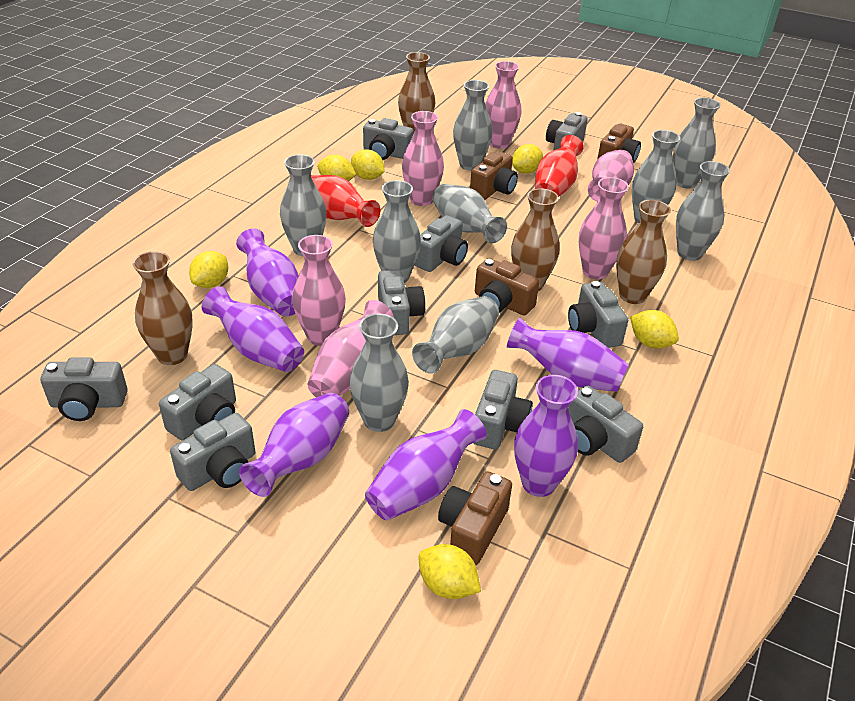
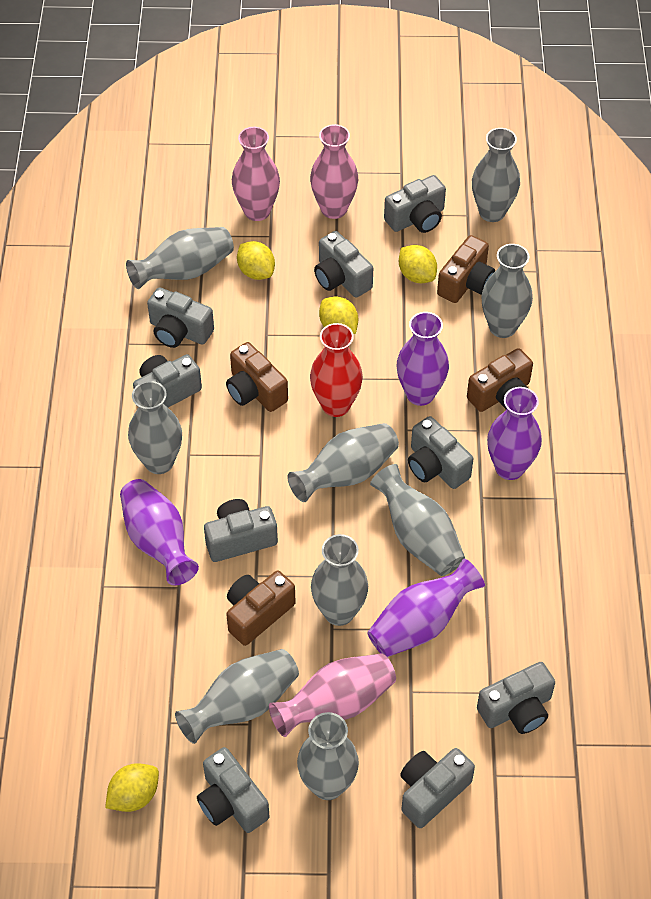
brown vase: 4 -> 0
grey camera: 10 -> 9
pink vase: 6 -> 3
purple vase: 6 -> 4
red vase: 2 -> 1
yellow lemon: 6 -> 4

